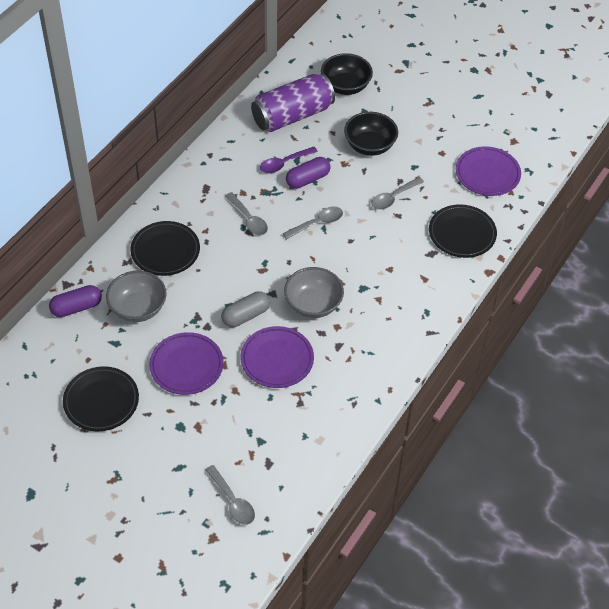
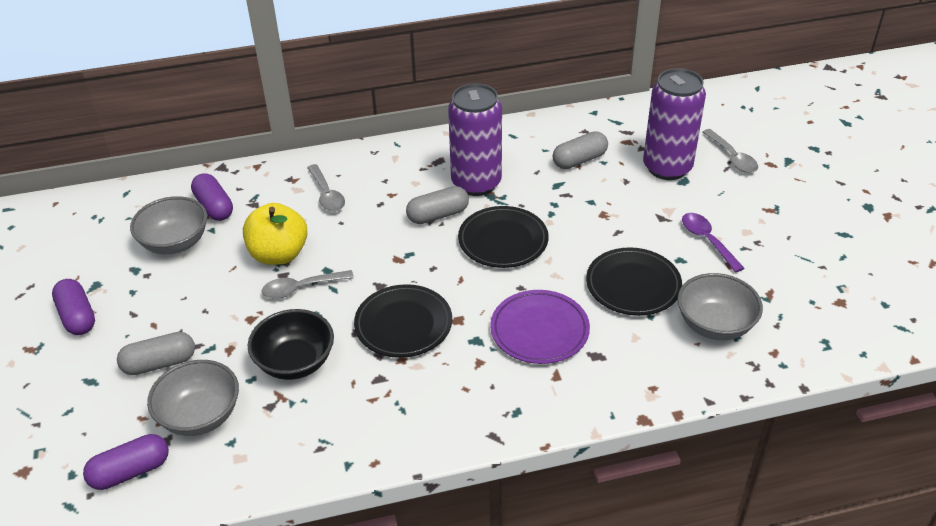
black bowl: 2 -> 1
grey bowl: 2 -> 3
grey capsule: 1 -> 3
grey spoon: 4 -> 3
purple can: 1 -> 2
purple capsule: 2 -> 3
purple plate: 3 -> 1
yellow apple: 0 -> 1

